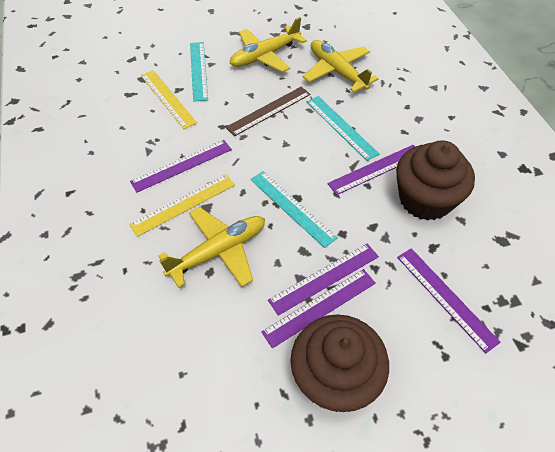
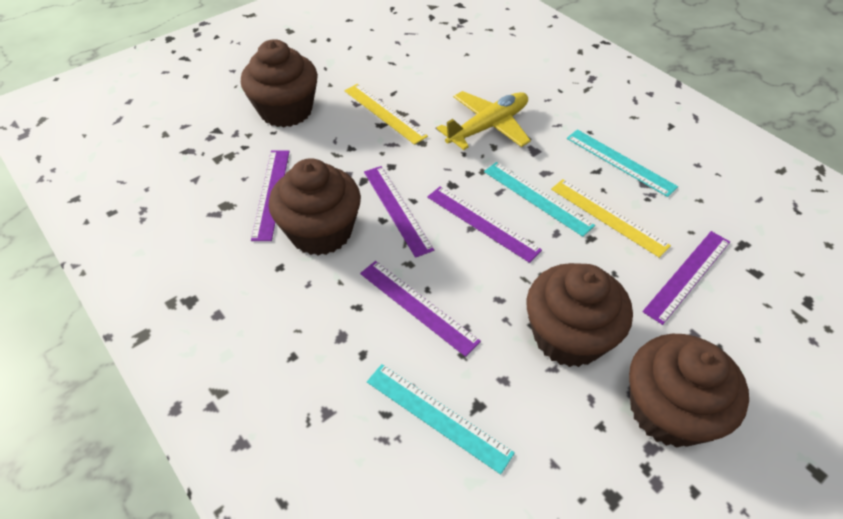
brown cupcake: 2 -> 4
brown ruler: 1 -> 0
yellow plane: 3 -> 1

